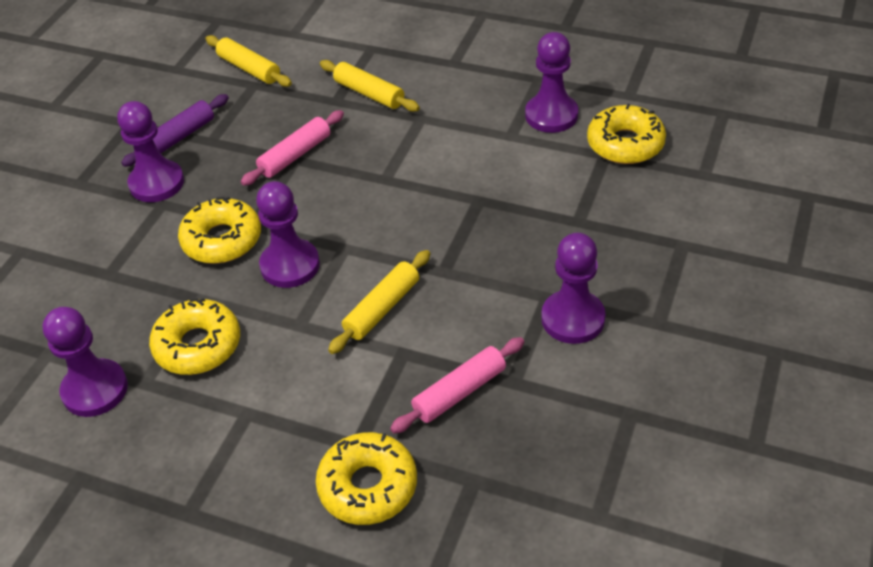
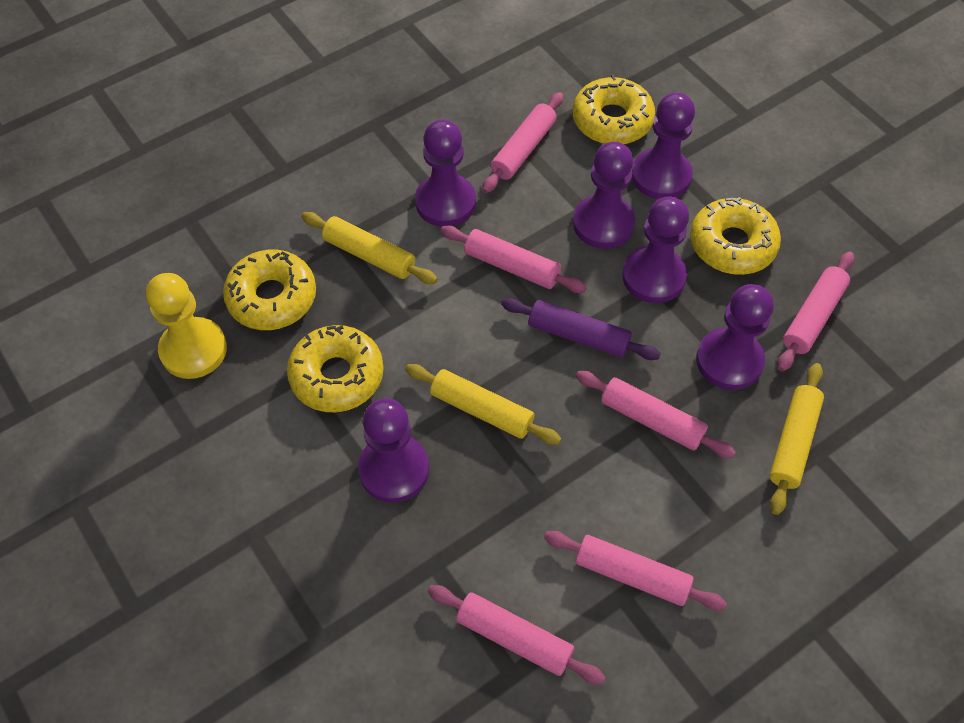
pink rolling pin: 2 -> 6
purple pawn: 5 -> 6
yellow pawn: 0 -> 1

